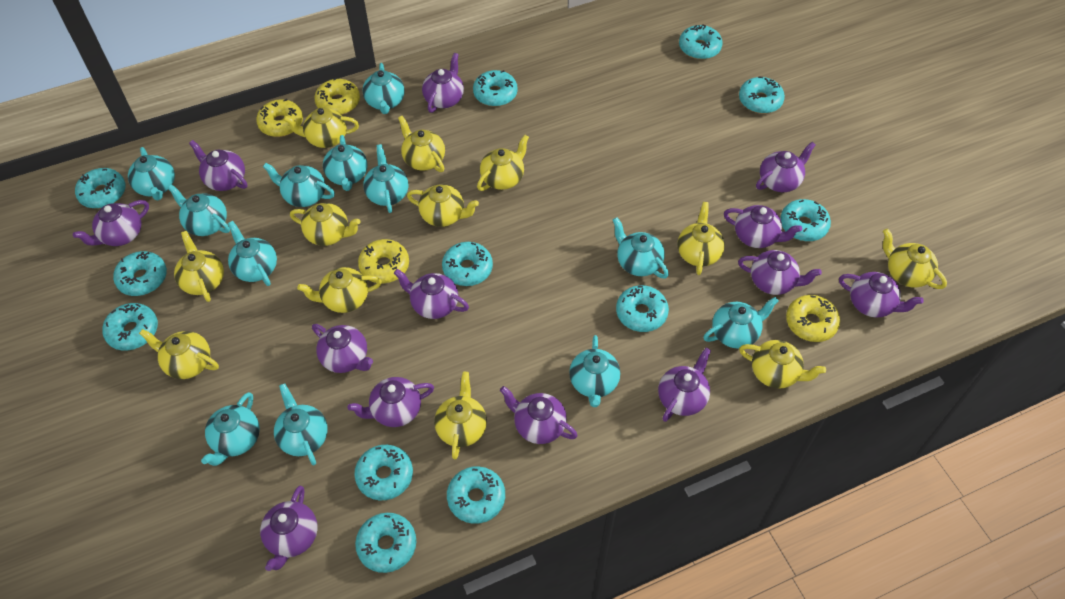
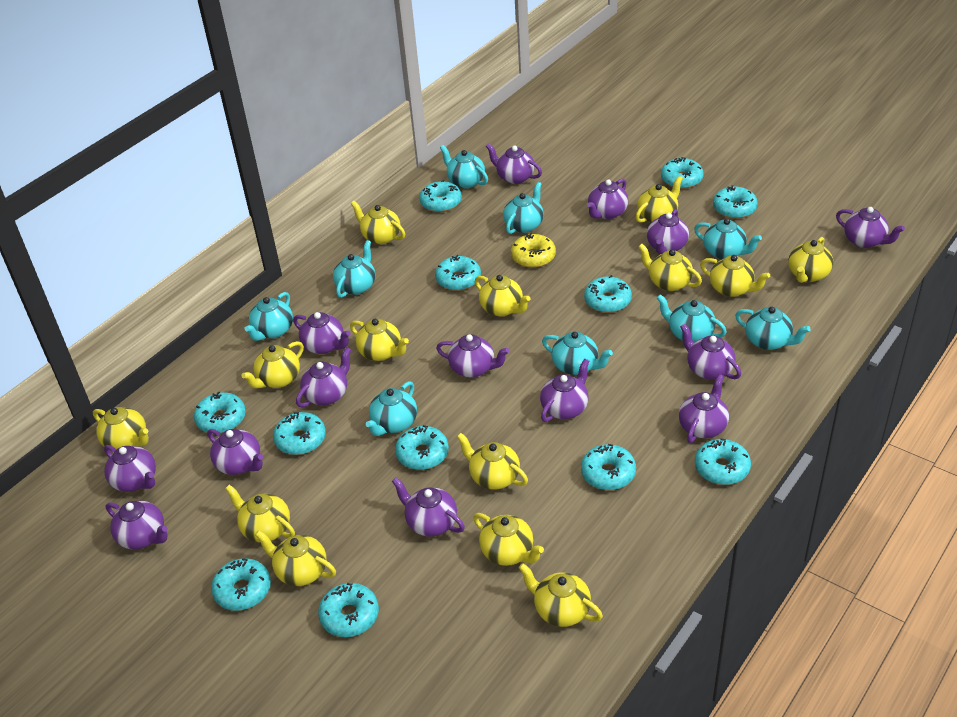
purple teapot: 13 -> 14
turquoise teapot: 12 -> 9
yellow donut: 4 -> 1
yellow teapot: 12 -> 14

